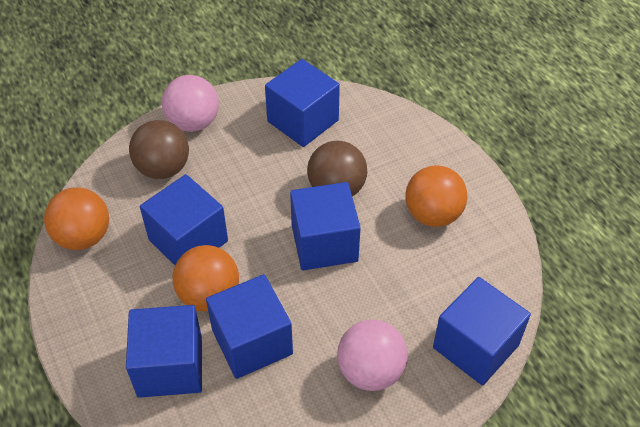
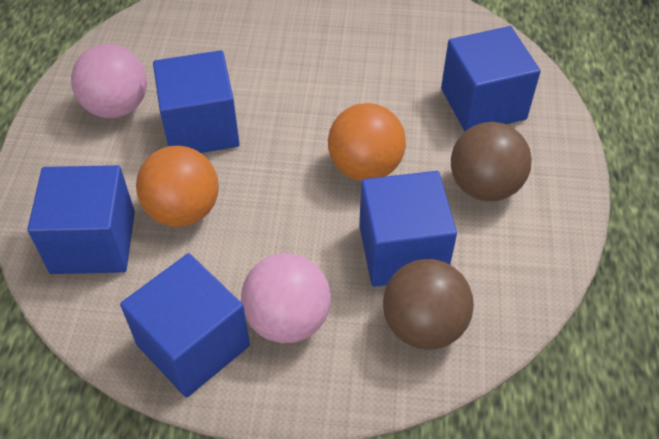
blue cube: 6 -> 5
orange ball: 3 -> 2

